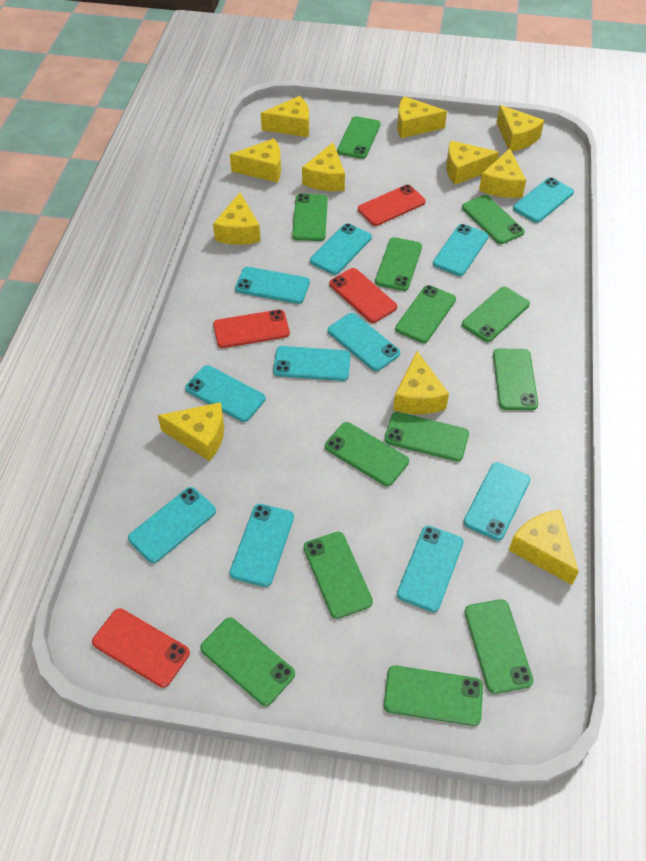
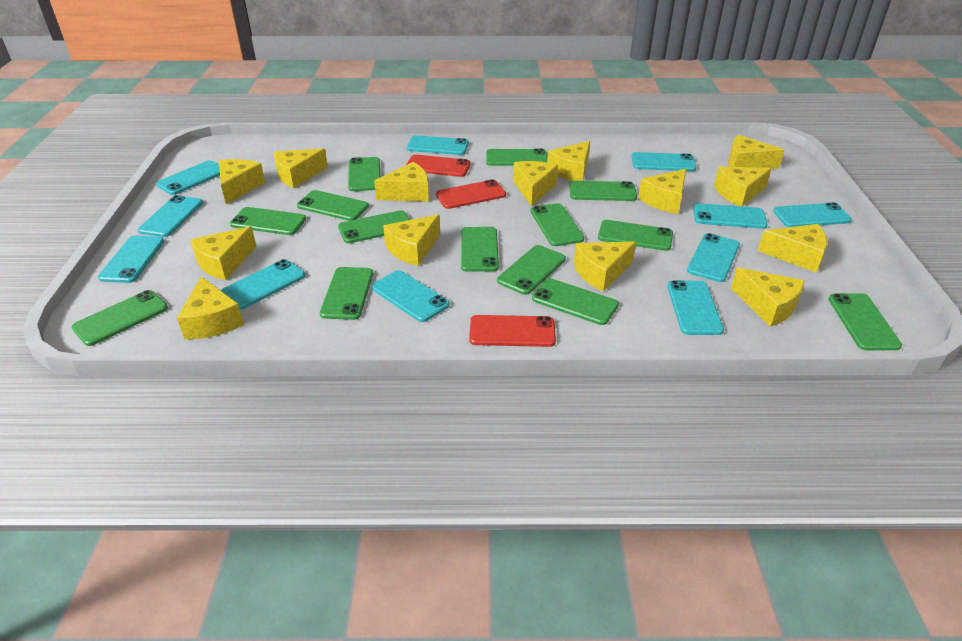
green phone: 13 -> 14
red phone: 4 -> 3
yellow cheese: 11 -> 14

